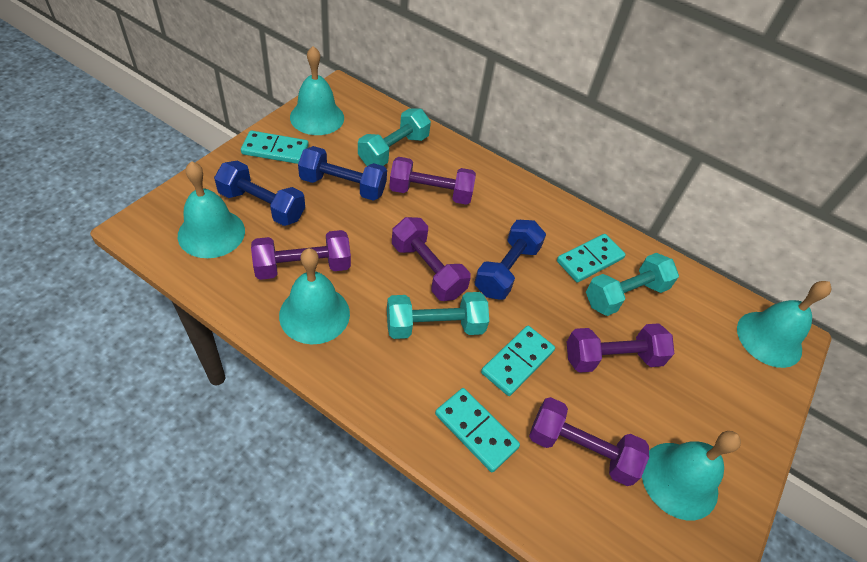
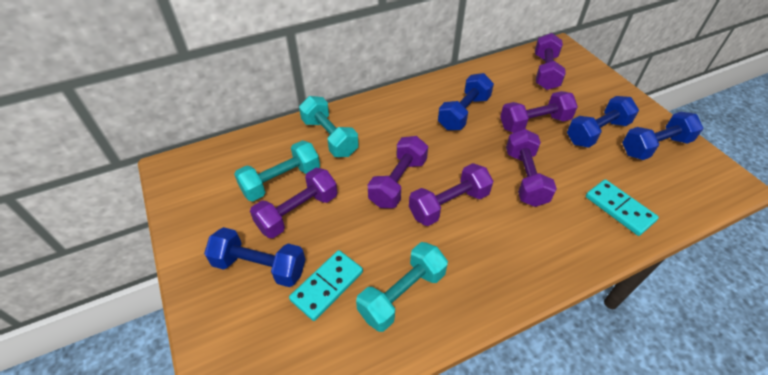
blue dumbbell: 3 -> 4
purple dumbbell: 5 -> 6
turquoise bell: 5 -> 0
turquoise domino: 4 -> 2

